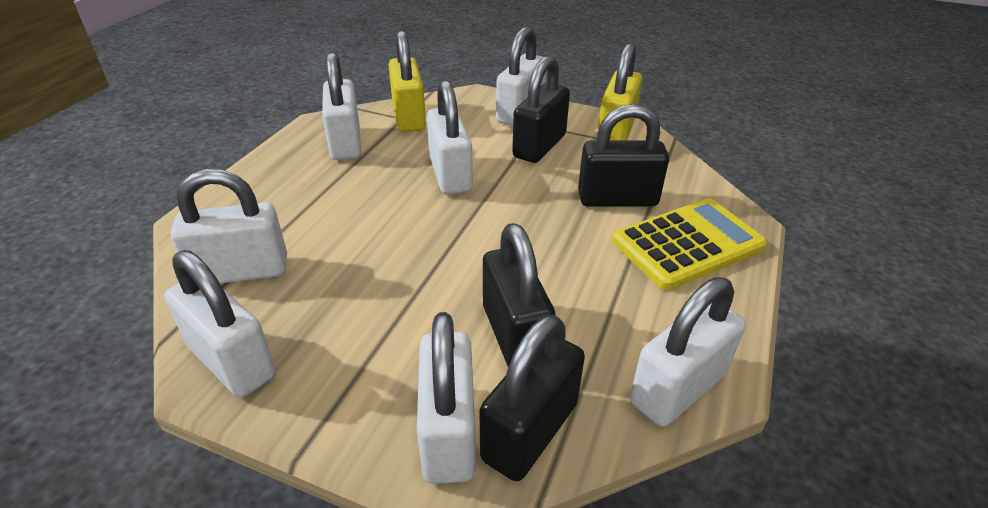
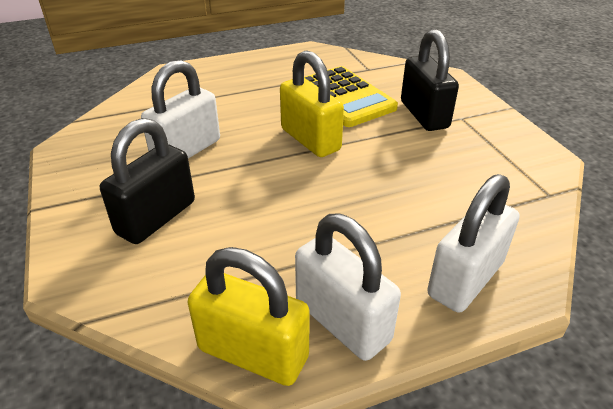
black padlock: 4 -> 2
white padlock: 7 -> 3

